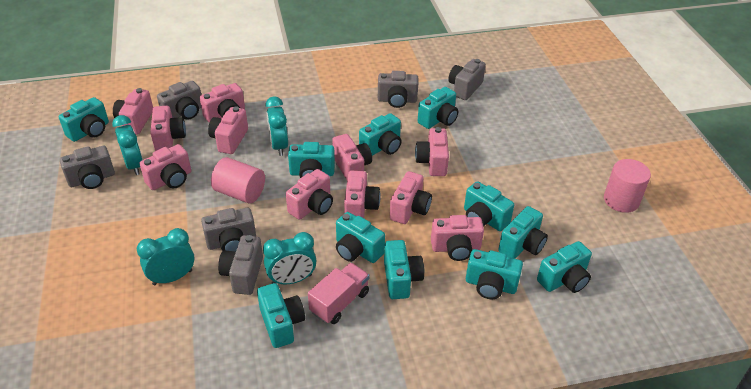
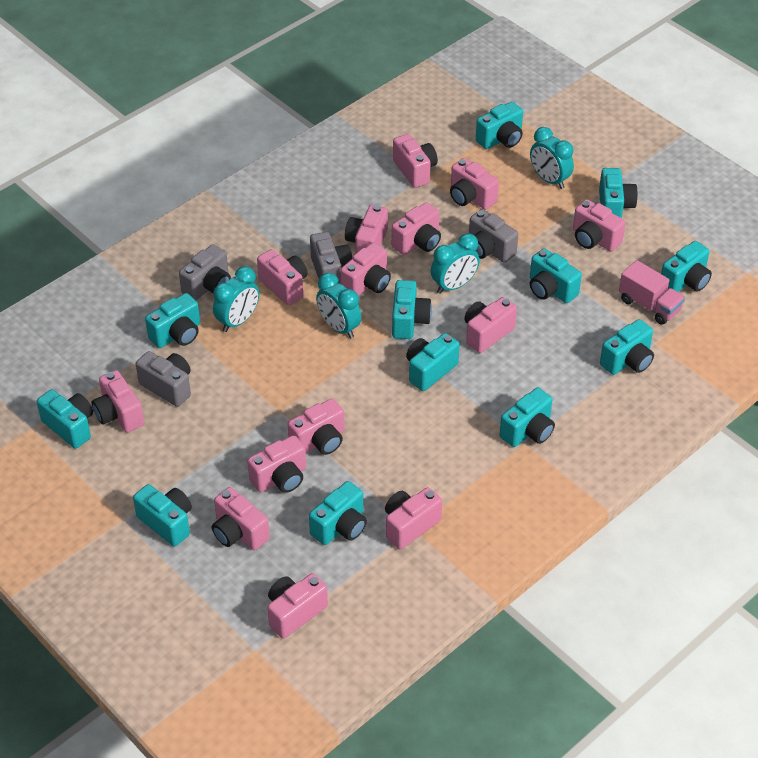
grey camera: 6 -> 4
pink camera: 11 -> 14
pink cylinder: 2 -> 0
turquoise camera: 11 -> 12

